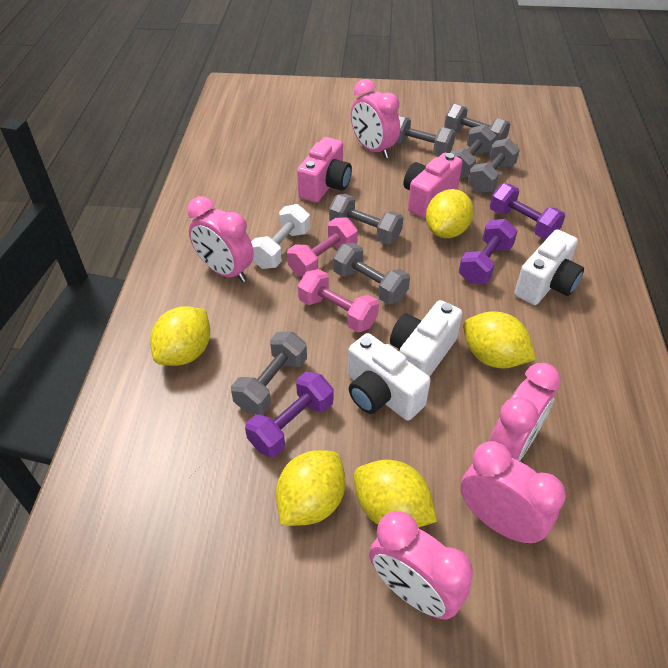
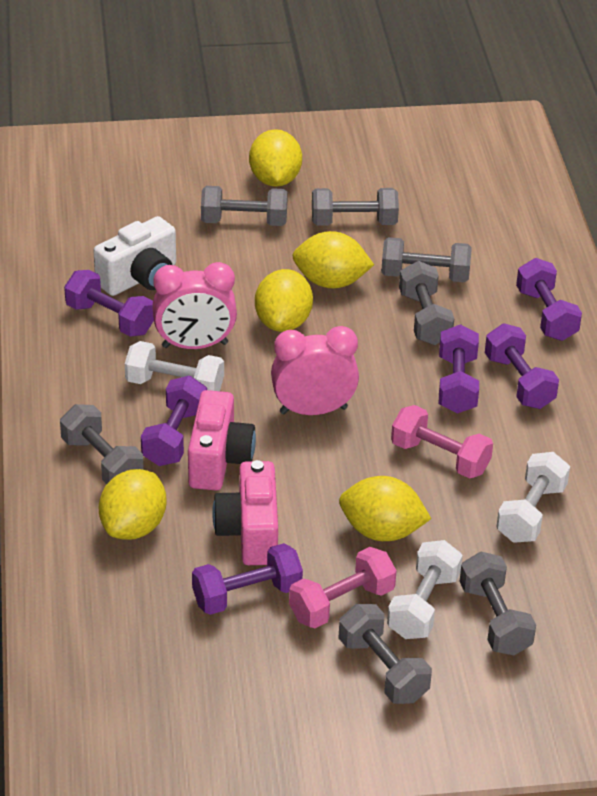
pink clock: 5 -> 2
purple dumbbell: 3 -> 6
white camera: 3 -> 1
white dumbbell: 1 -> 3

